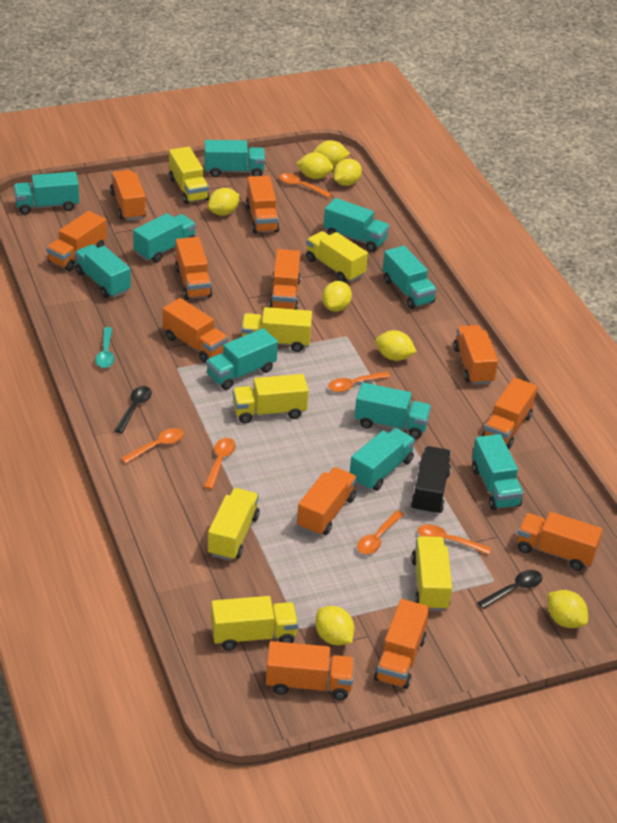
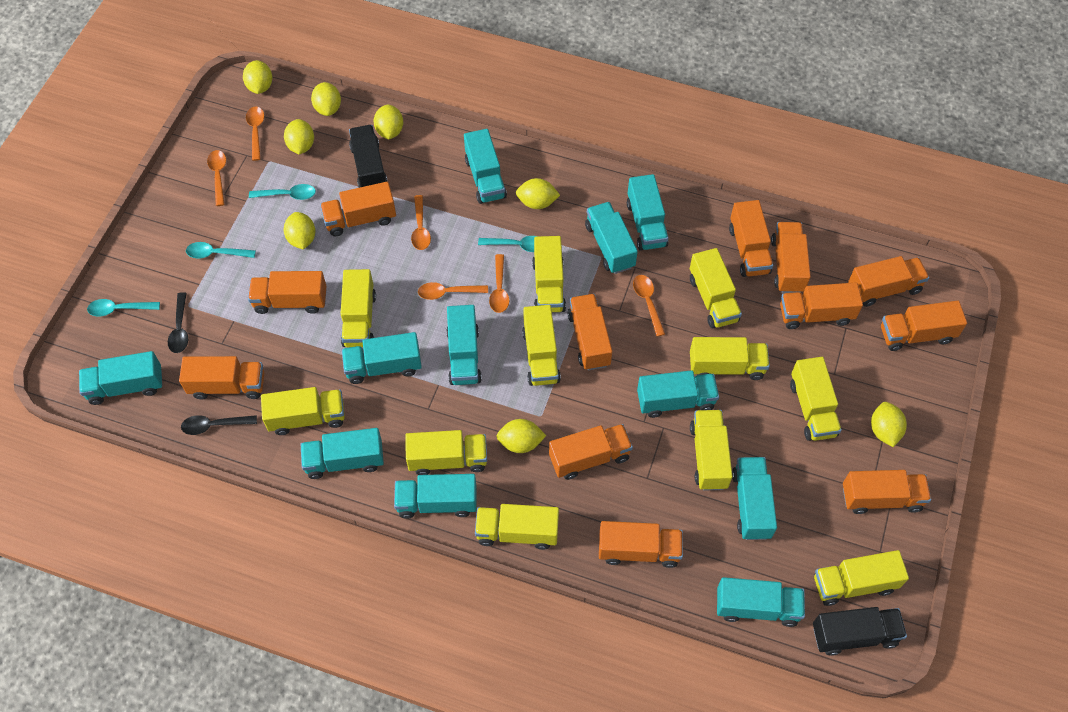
black truck: 1 -> 2
turquoise spoon: 1 -> 4
turquoise truck: 10 -> 11
yellow truck: 7 -> 11

